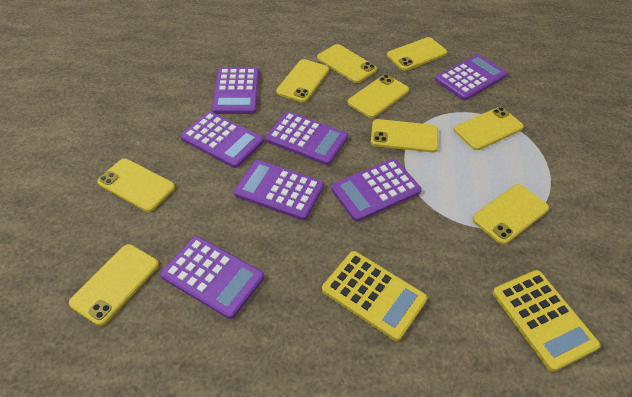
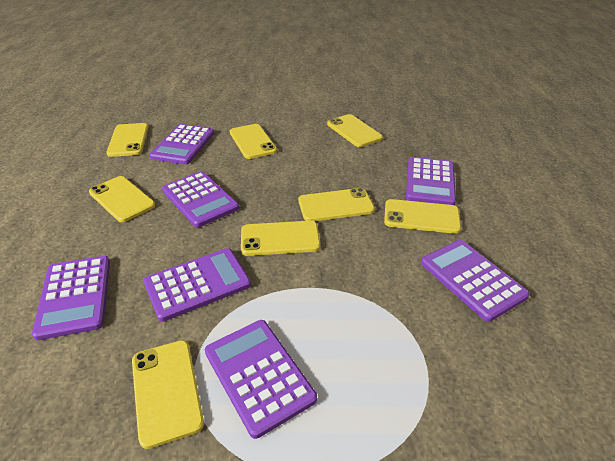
yellow calculator: 2 -> 0
yellow phone: 9 -> 8

